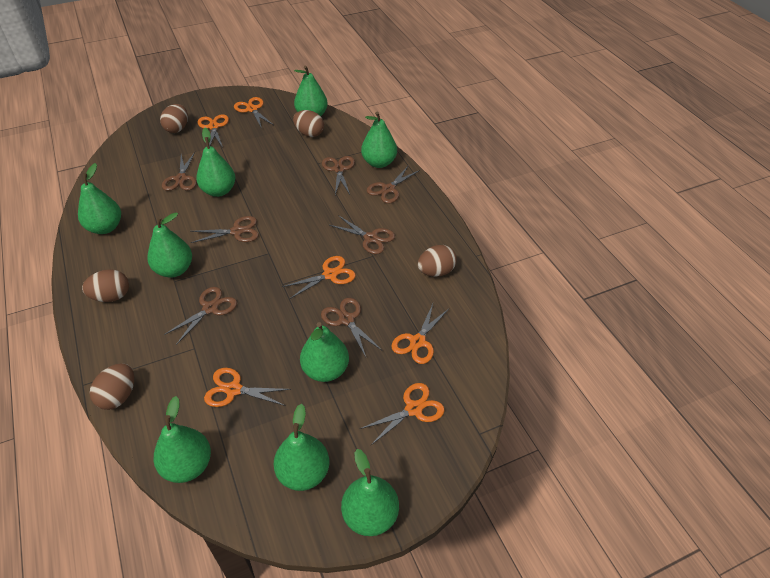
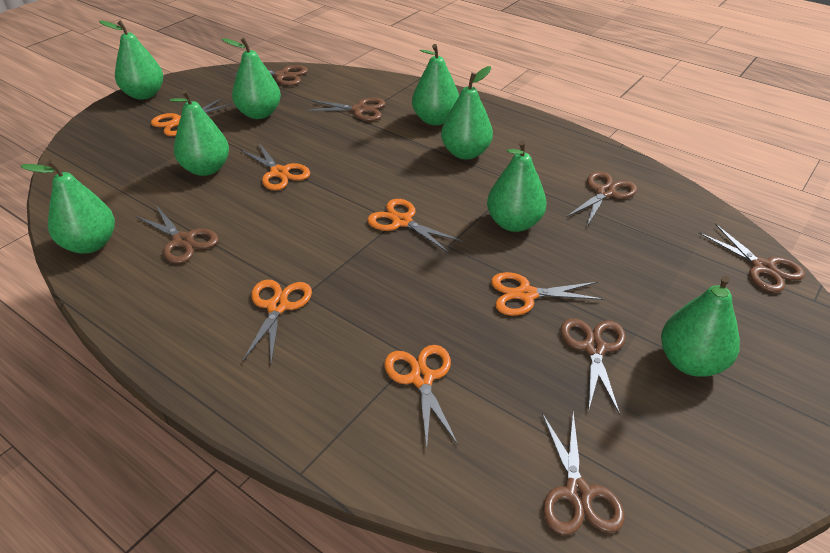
brown egg: 5 -> 0
green pear: 9 -> 8

